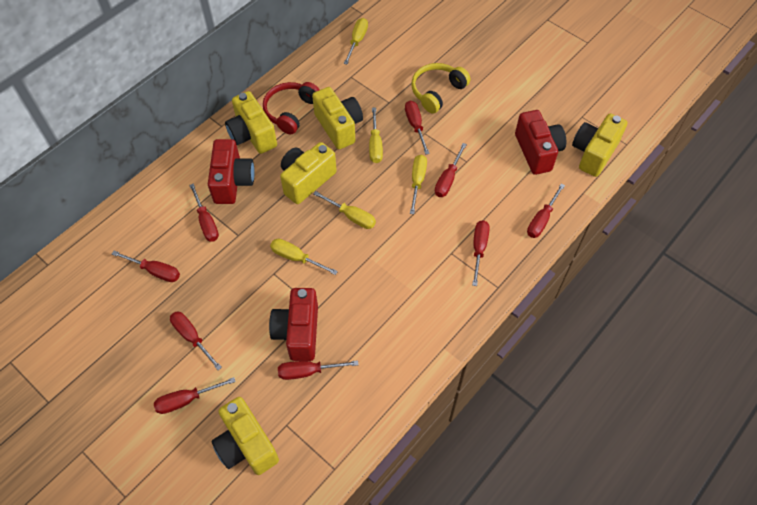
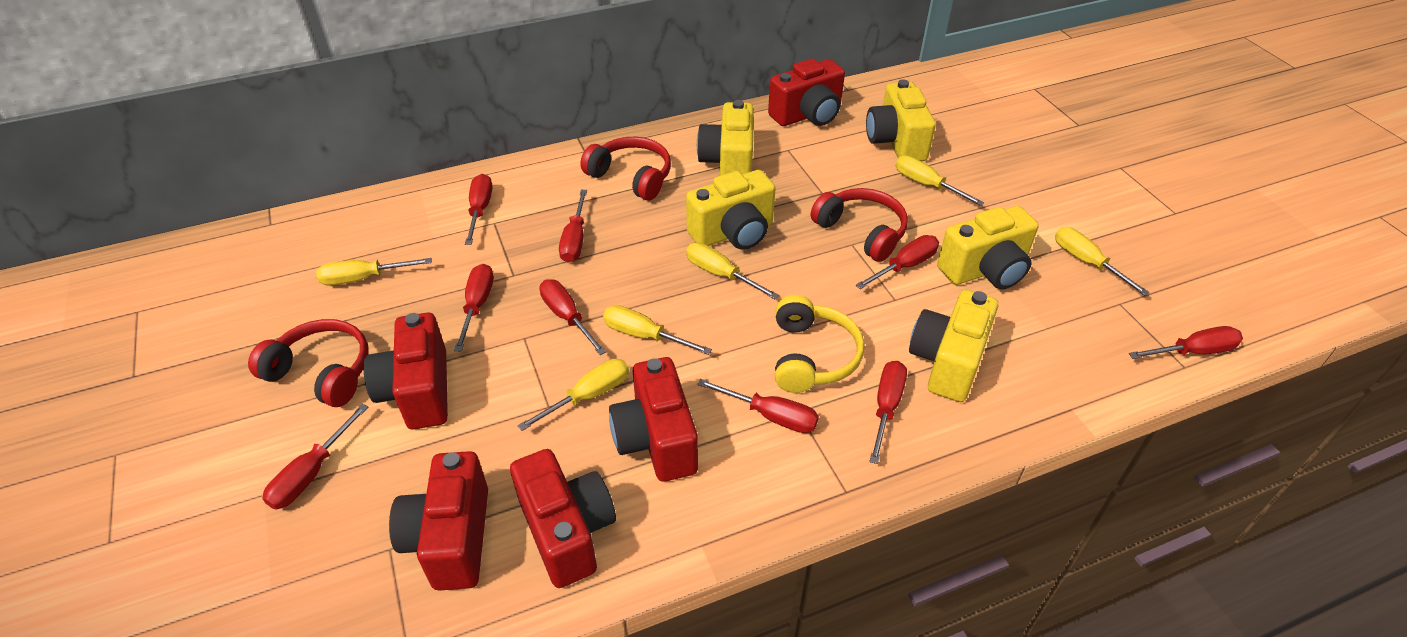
red camera: 3 -> 5
red headphones: 1 -> 3
yellow screwdriver: 5 -> 6

